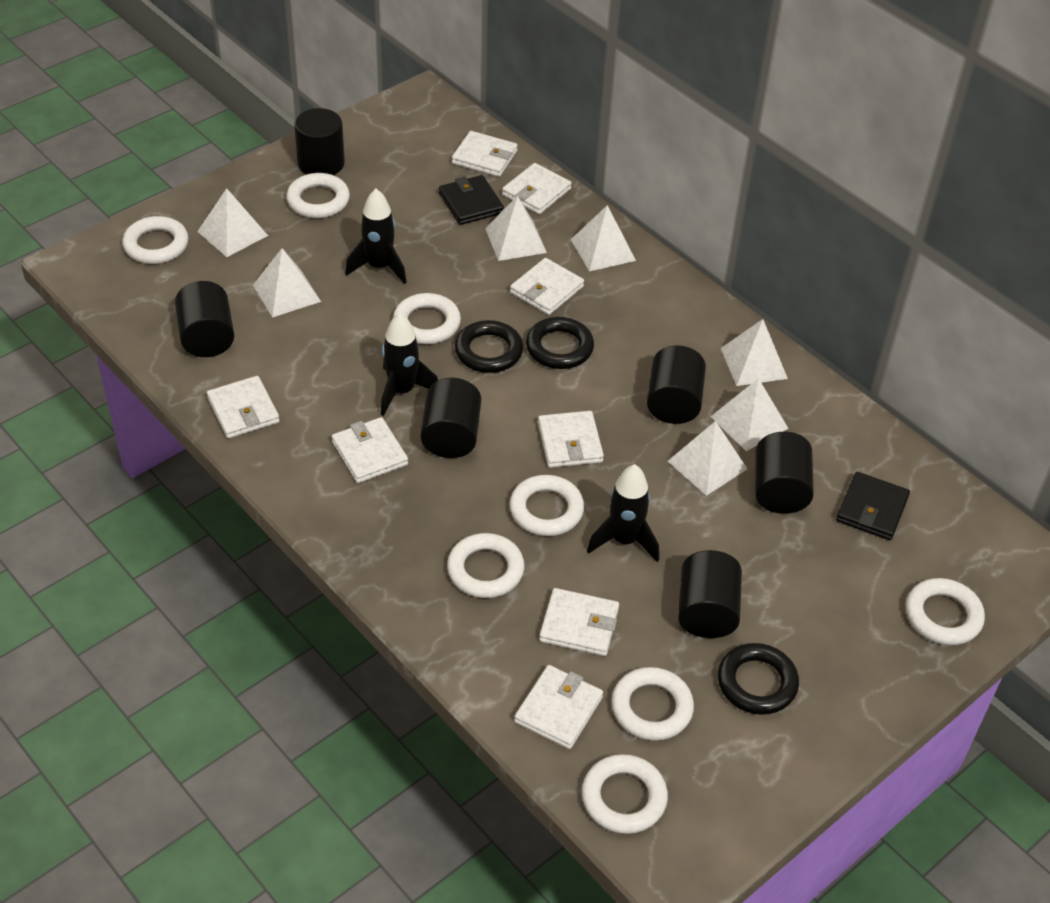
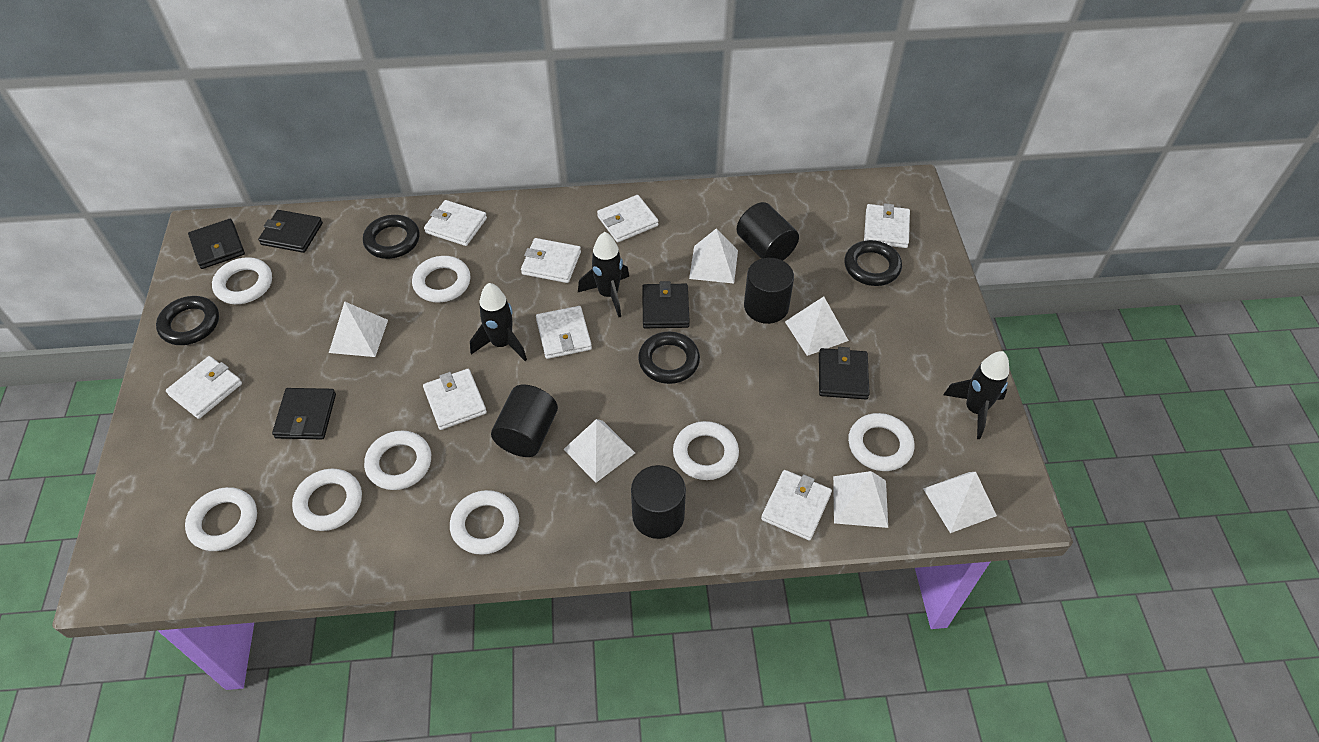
black cylinder: 6 -> 4
black ring: 3 -> 4
black wallet: 2 -> 5
white pyramid: 7 -> 6

